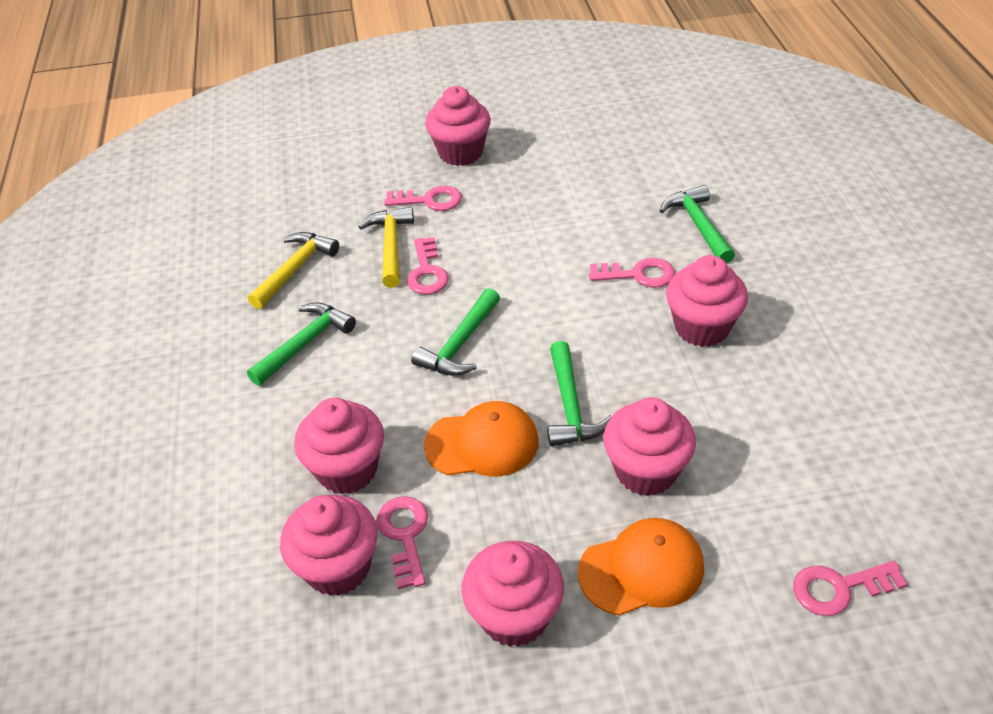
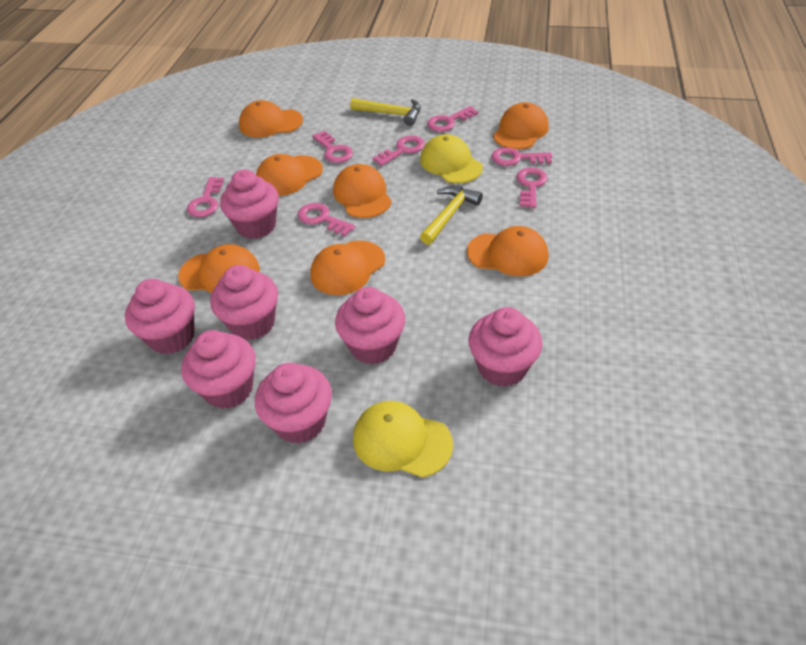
green hammer: 4 -> 0
orange cap: 2 -> 7
pink cupcake: 6 -> 7
pink key: 5 -> 7
yellow cap: 0 -> 2

